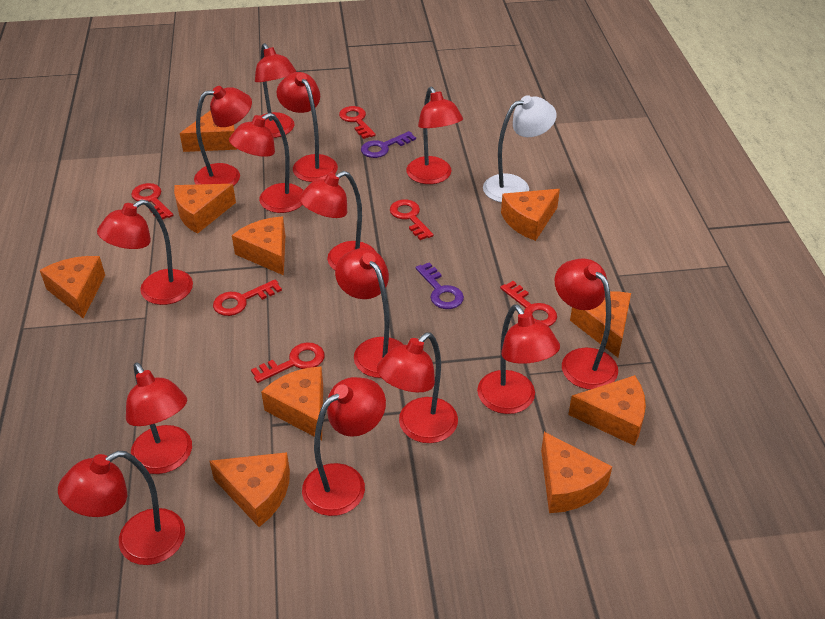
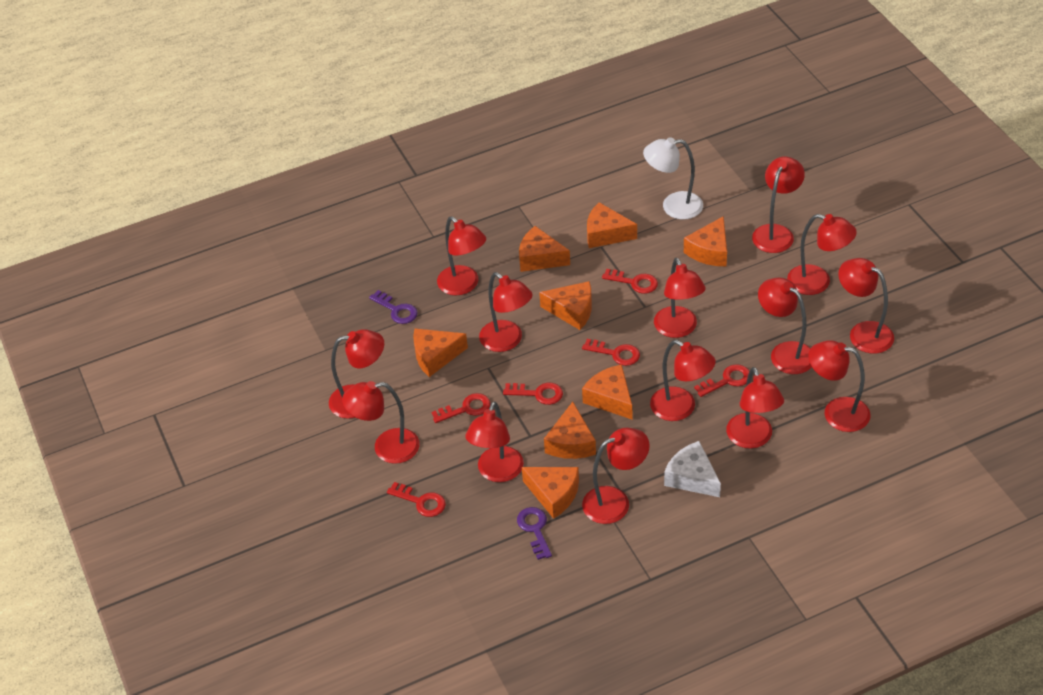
orange cheese: 10 -> 8
white cheese: 0 -> 1

